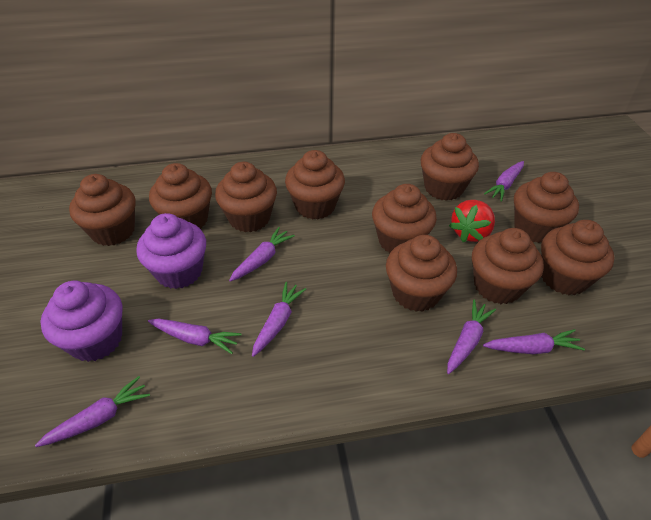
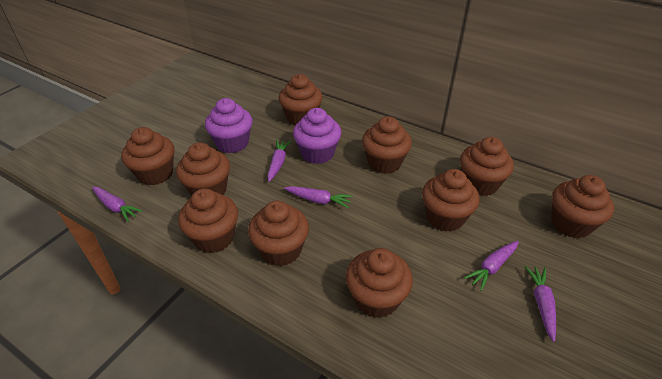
purple carrot: 7 -> 5
red strawberry: 1 -> 0

